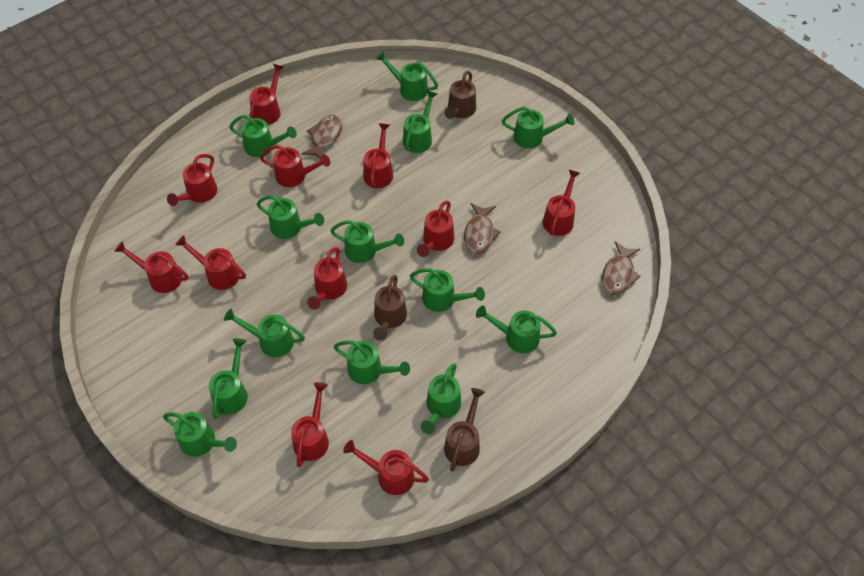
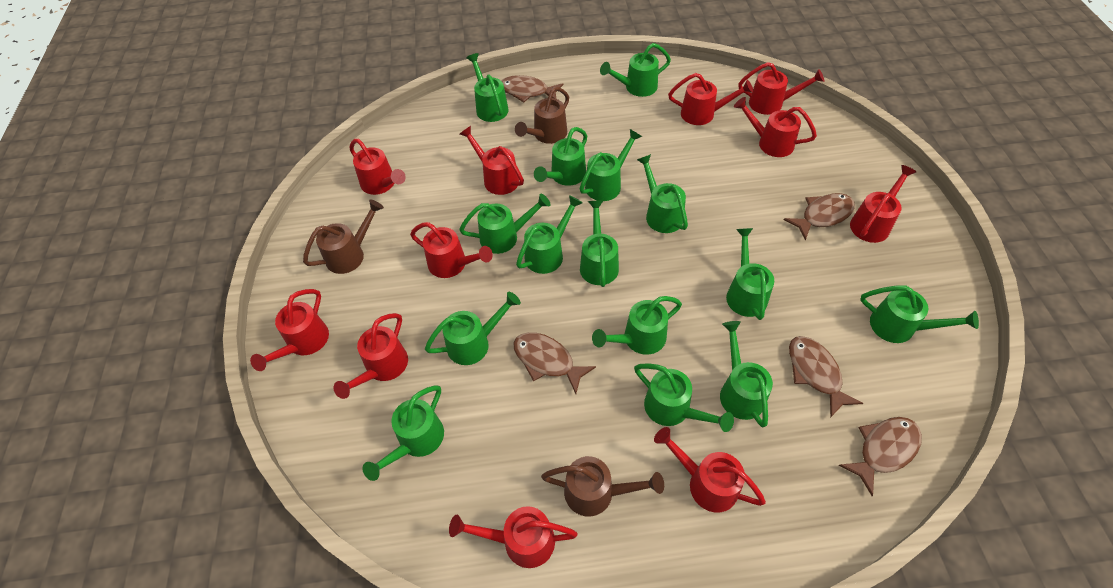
brown fish: 3 -> 5
green watering can: 13 -> 15

